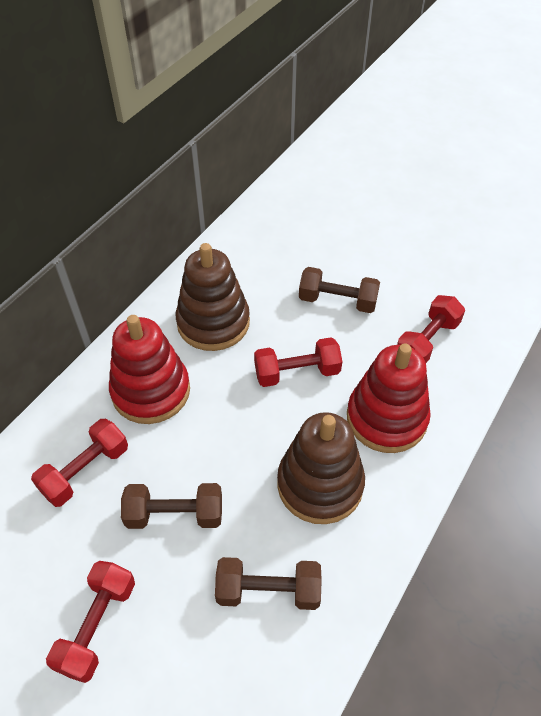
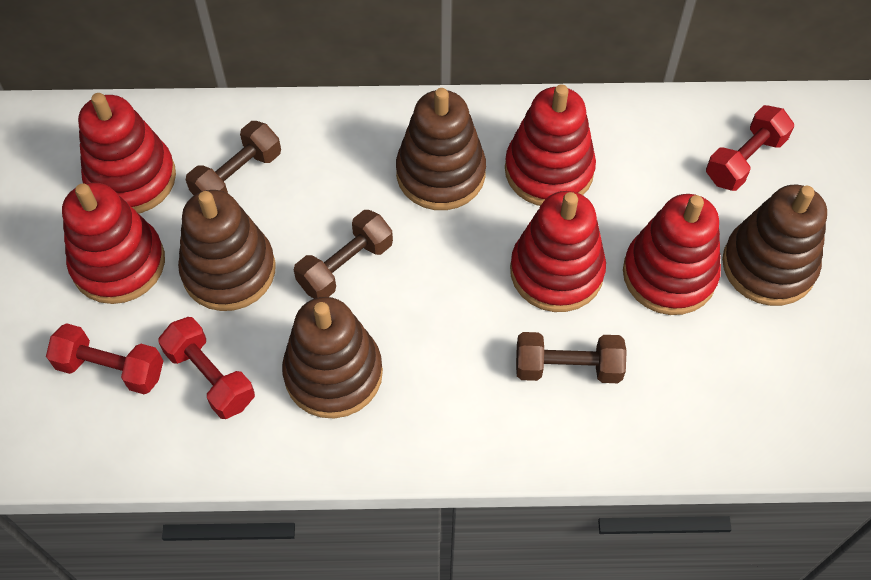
brown stacking toy: 2 -> 4
red dumbbell: 4 -> 3
red stacking toy: 2 -> 5

